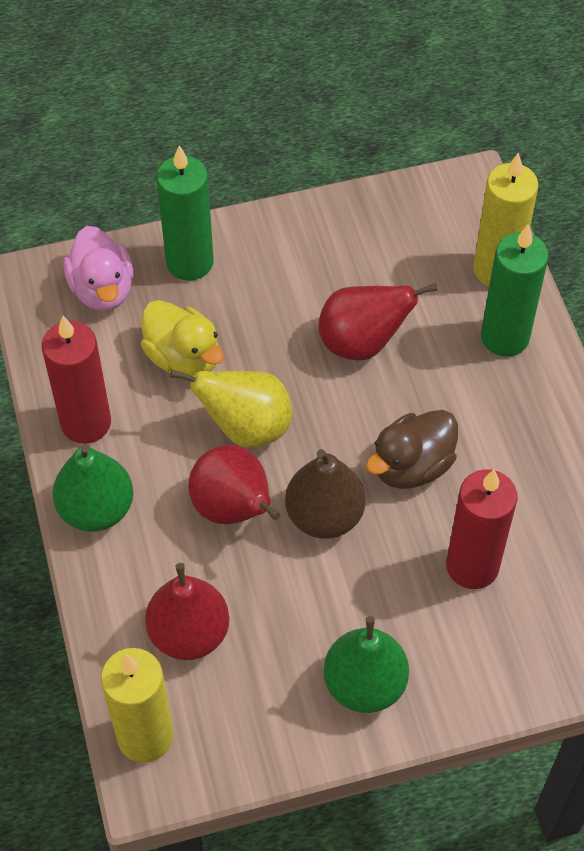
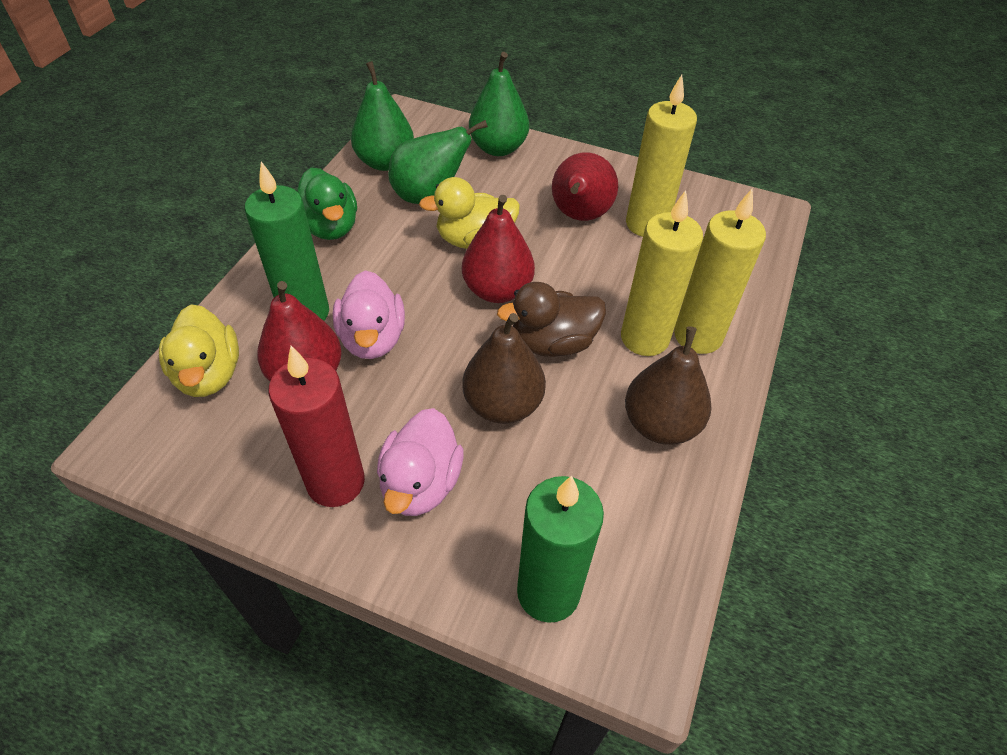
brown pear: 1 -> 2
green duck: 0 -> 1
green pear: 2 -> 3
pink duck: 1 -> 2
red candle: 2 -> 1
yellow candle: 2 -> 3
yellow duck: 1 -> 2
yellow pear: 1 -> 0

